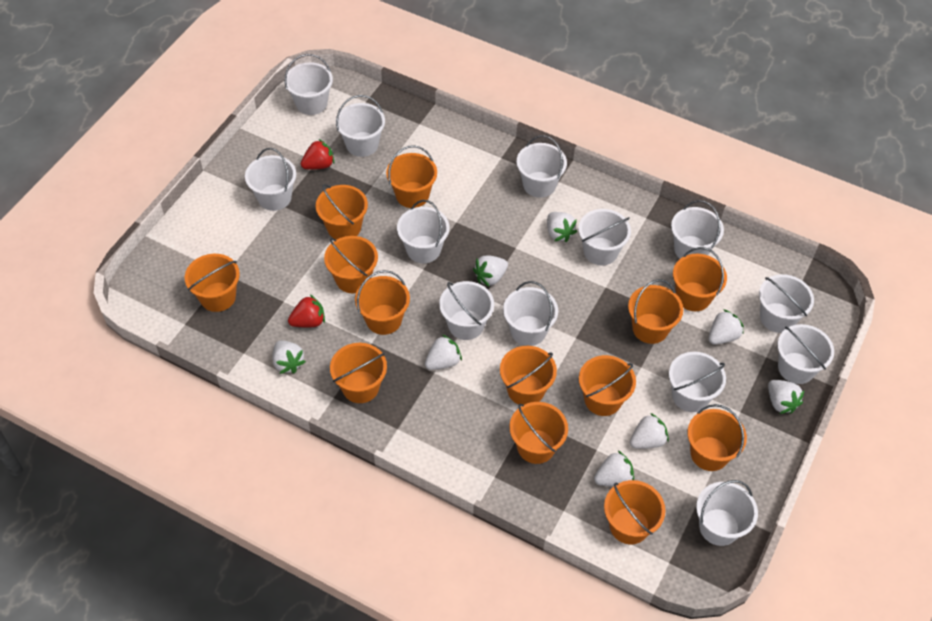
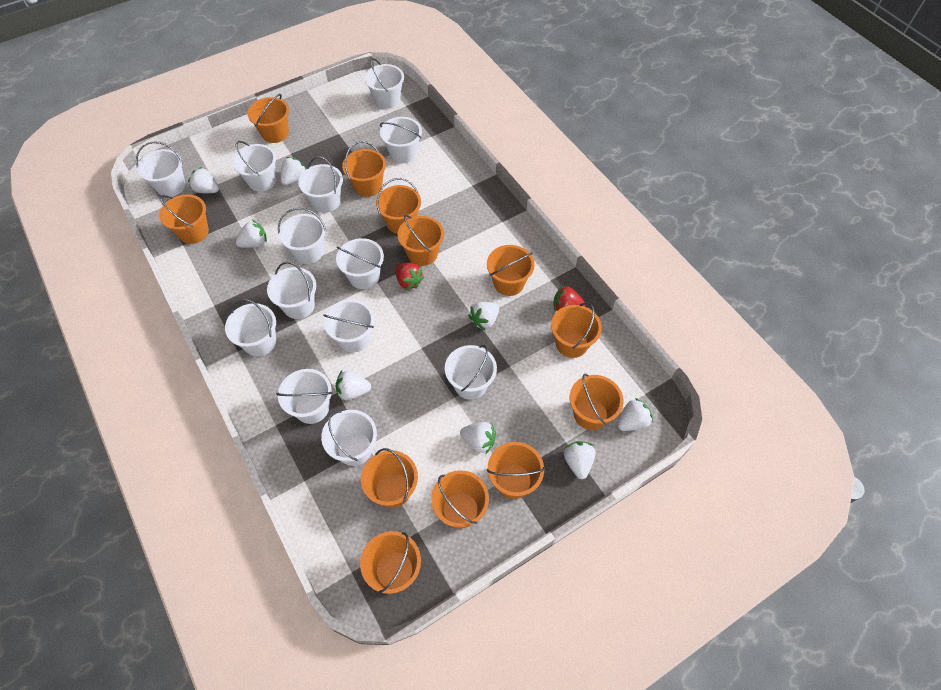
orange bucket: 13 -> 12

